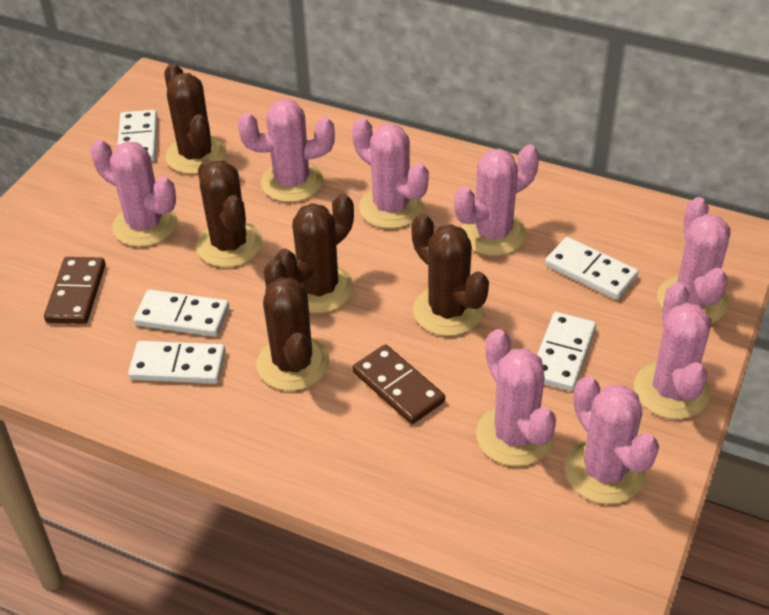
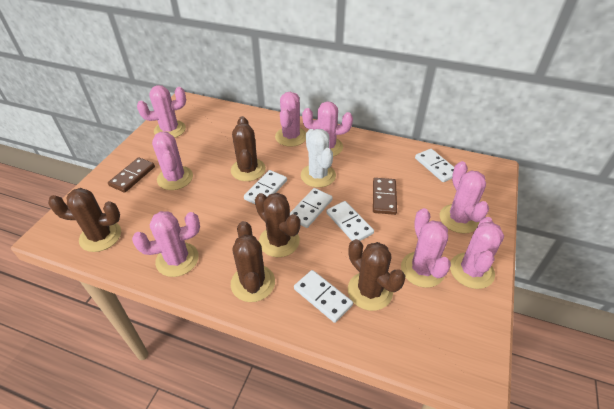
white cactus: 0 -> 1

